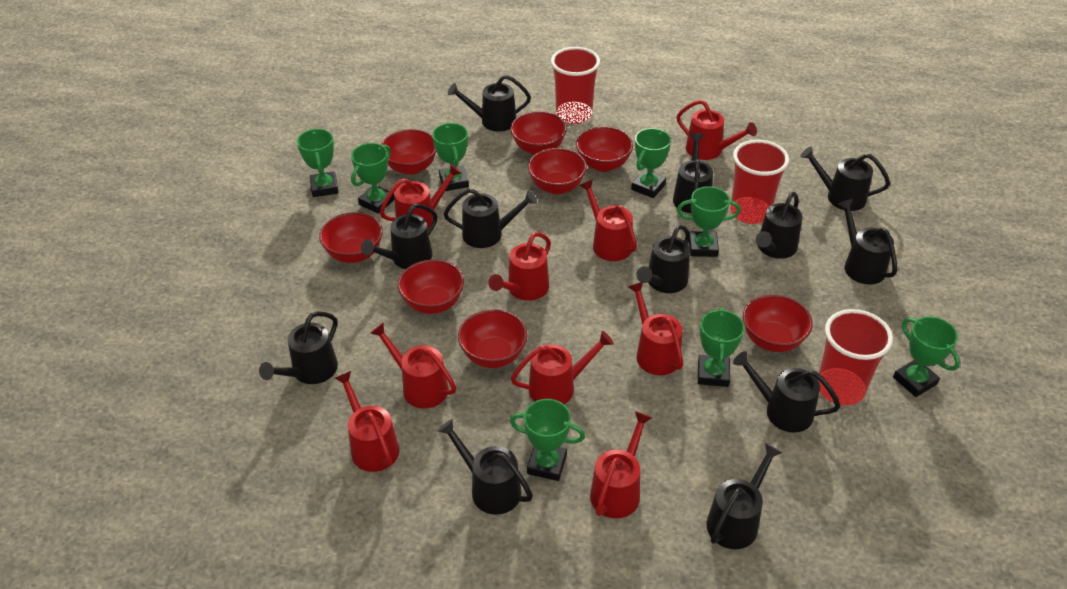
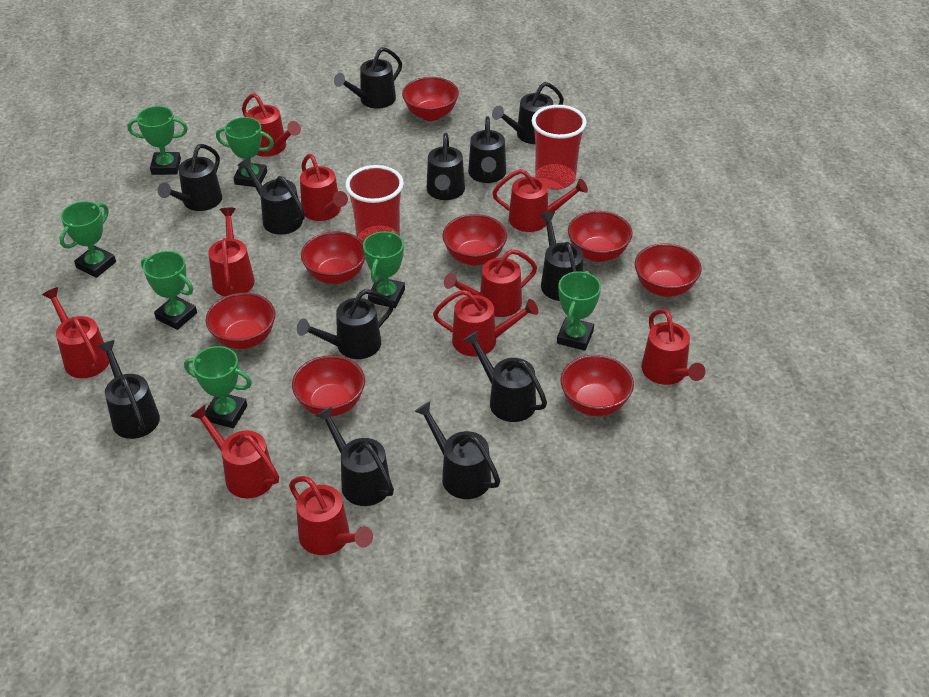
green trophy: 8 -> 7
red cup: 3 -> 2
red watering can: 9 -> 10

